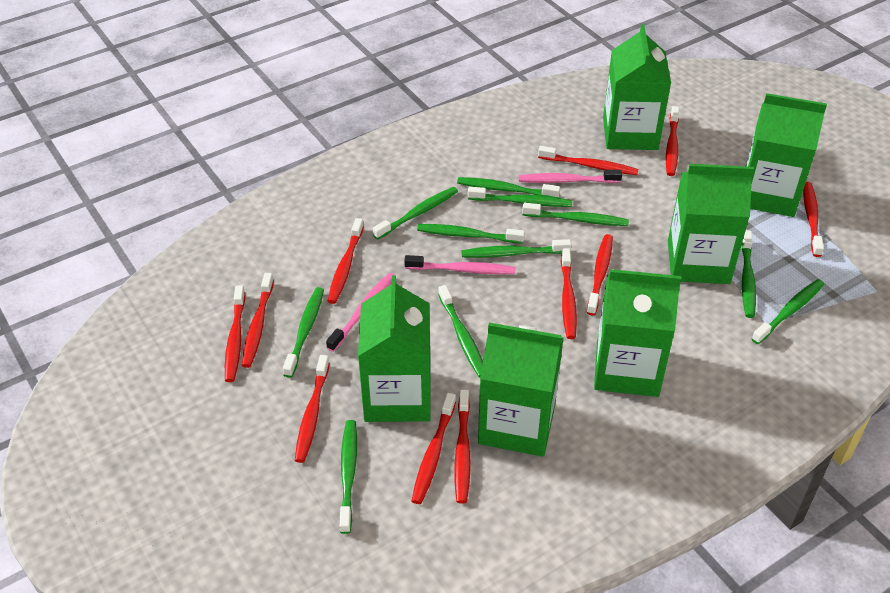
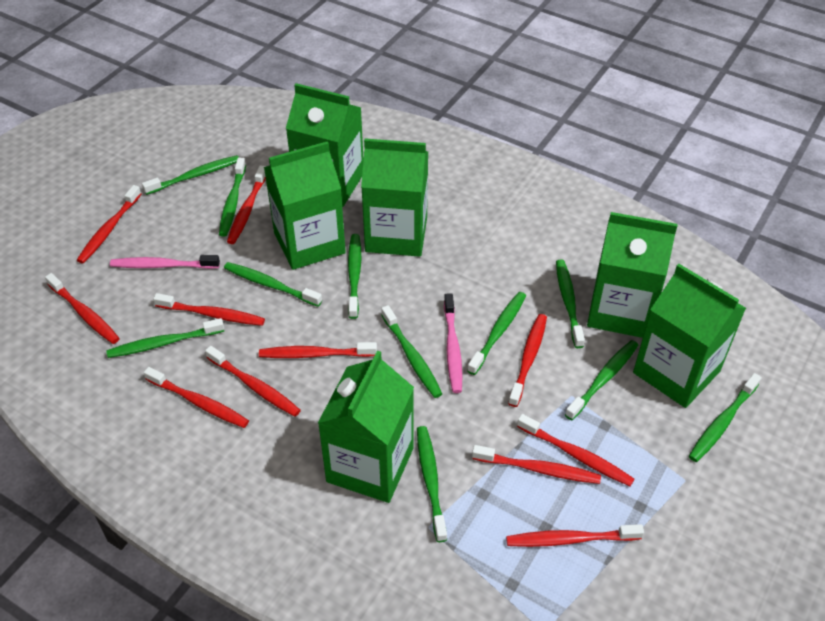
pink toothbrush: 3 -> 2

